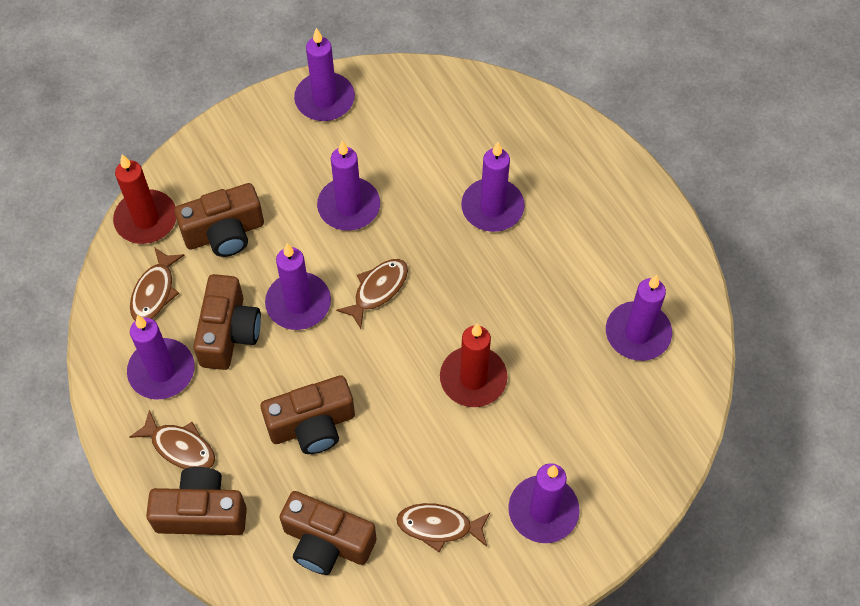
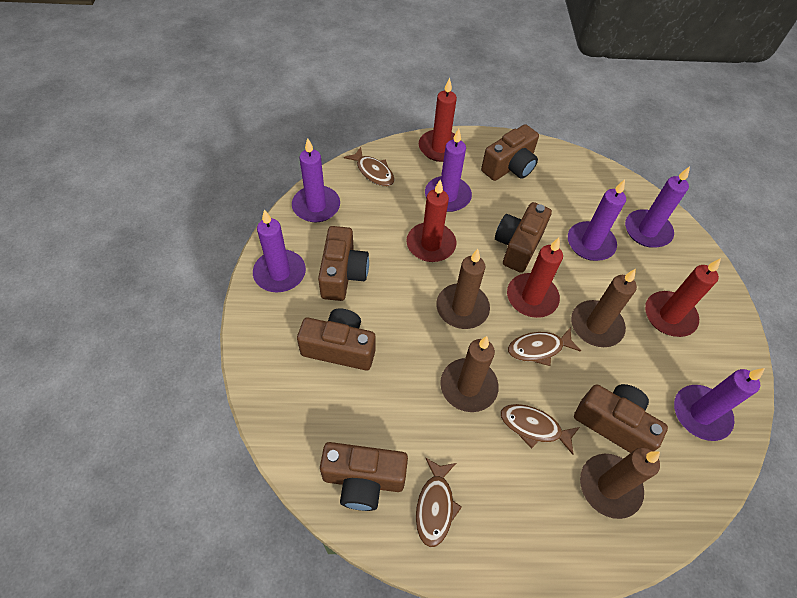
brown camera: 5 -> 6
brown candle: 0 -> 4
purple candle: 7 -> 6
red candle: 2 -> 4

